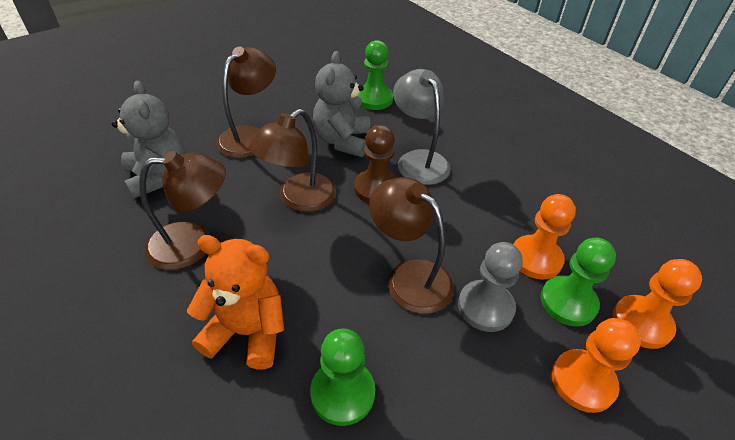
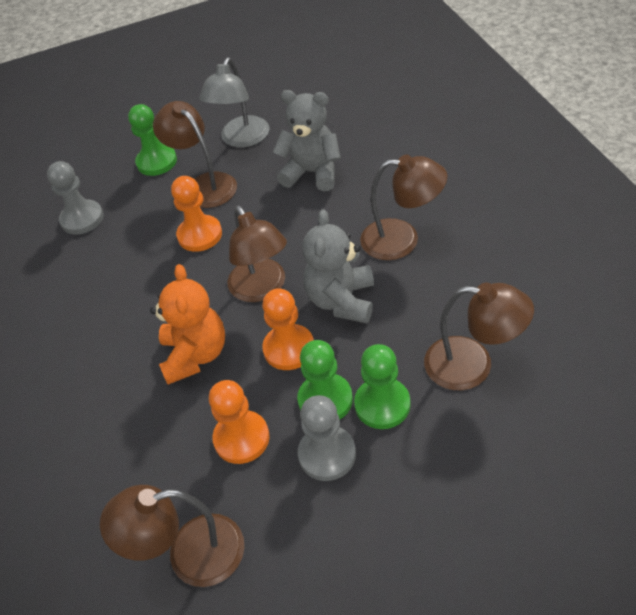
brown lamp: 4 -> 5
brown pawn: 1 -> 0
grey pawn: 1 -> 2

